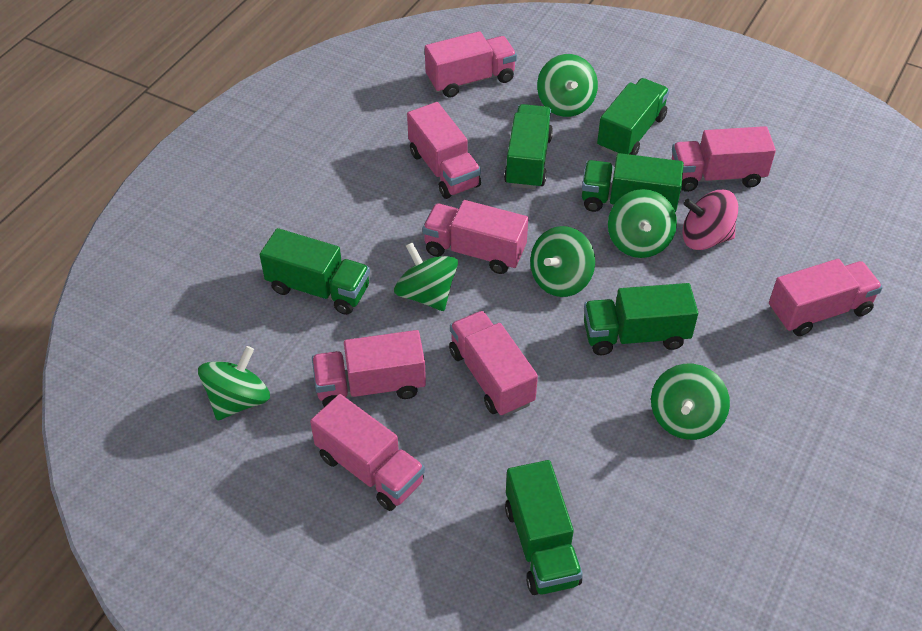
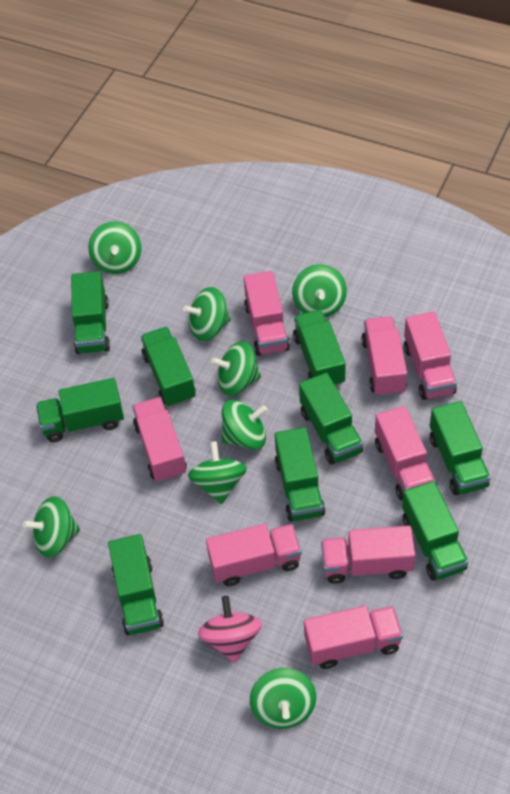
green spinning top: 6 -> 8
green truck: 6 -> 9

